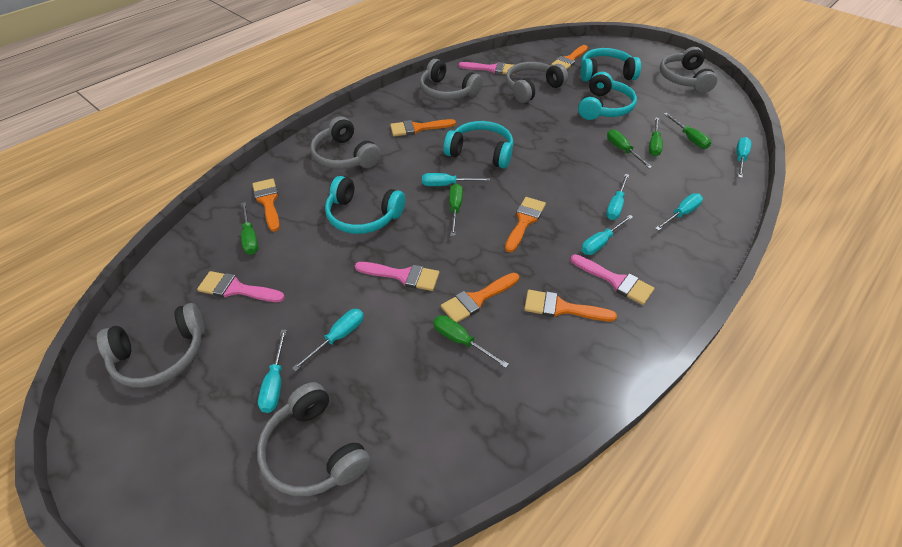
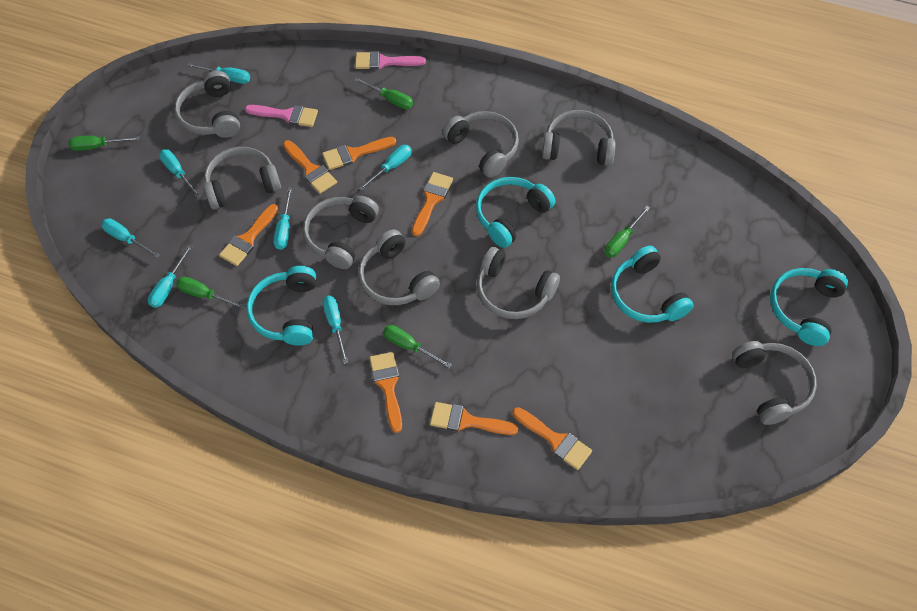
green screwdriver: 6 -> 5
grey headphones: 6 -> 8
orange brush: 6 -> 7
pink brush: 4 -> 2

